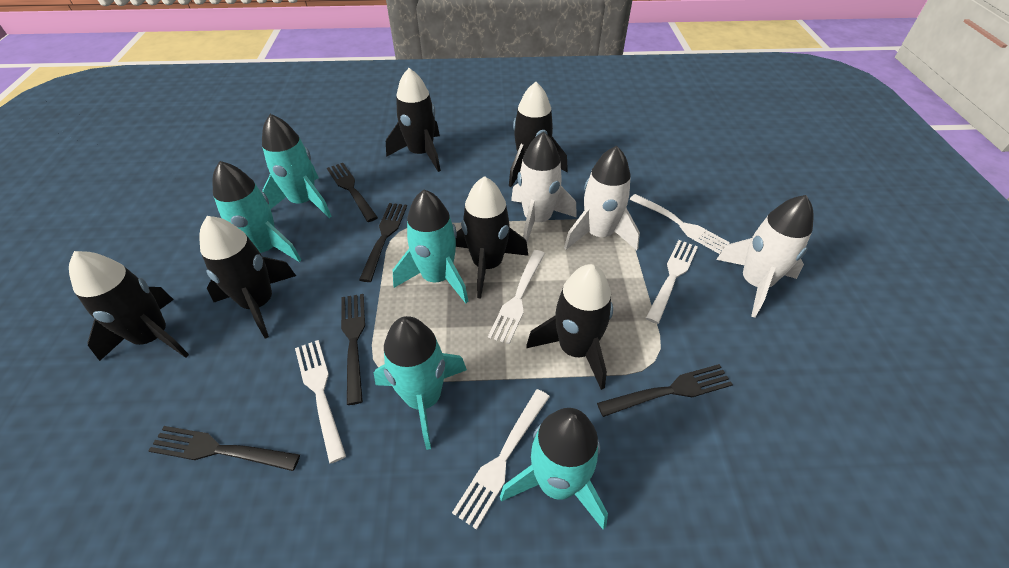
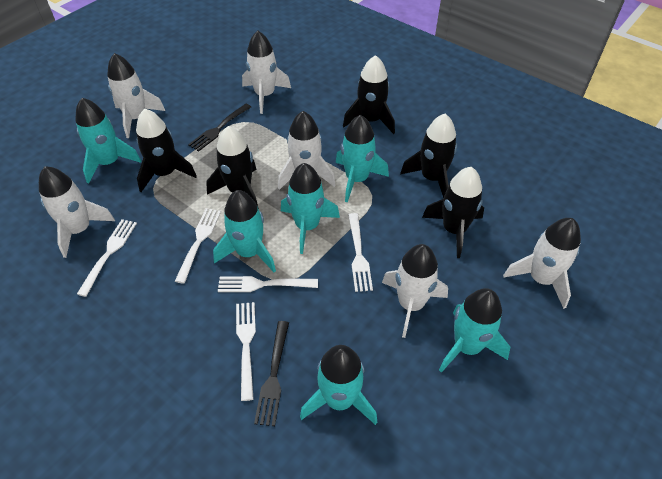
black fork: 5 -> 2
black rocket: 6 -> 5
turquoise rocket: 5 -> 6
white rocket: 3 -> 6

